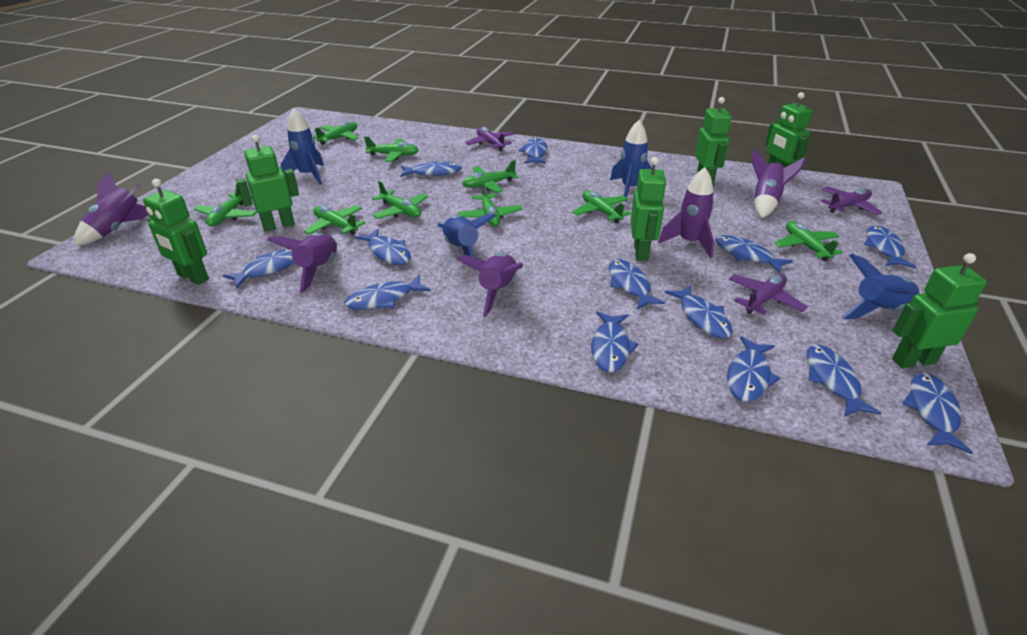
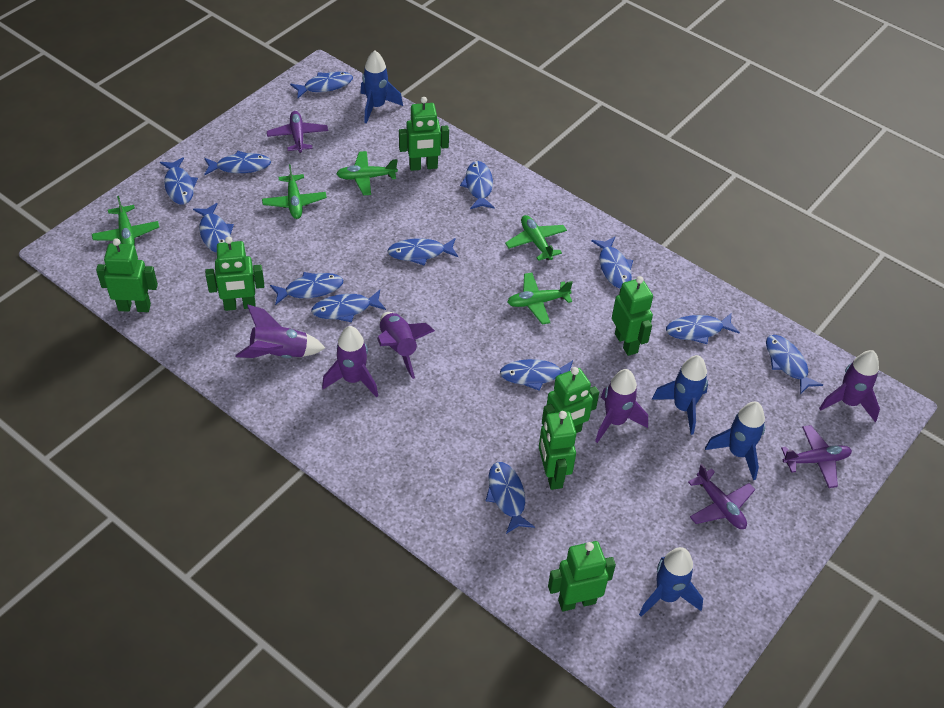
green plane: 9 -> 5
green robot: 6 -> 7

